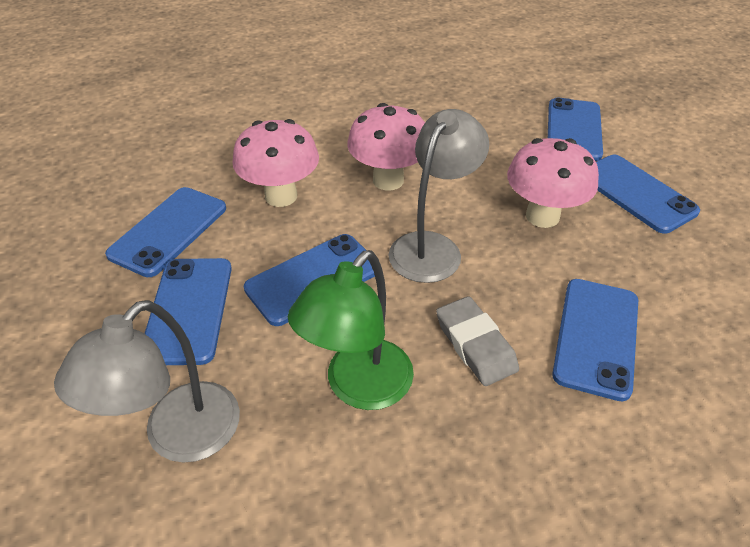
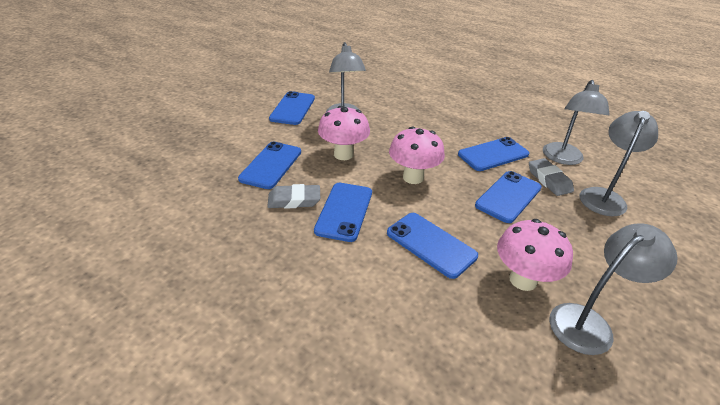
green lamp: 1 -> 0
grey eraser: 1 -> 2
grey lamp: 2 -> 4

